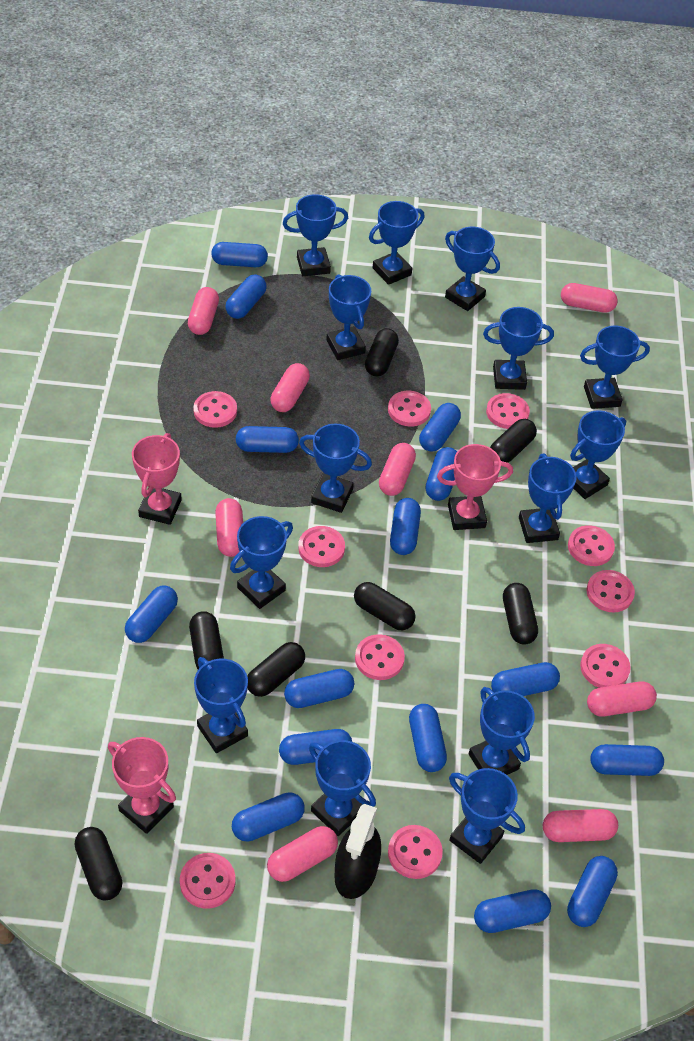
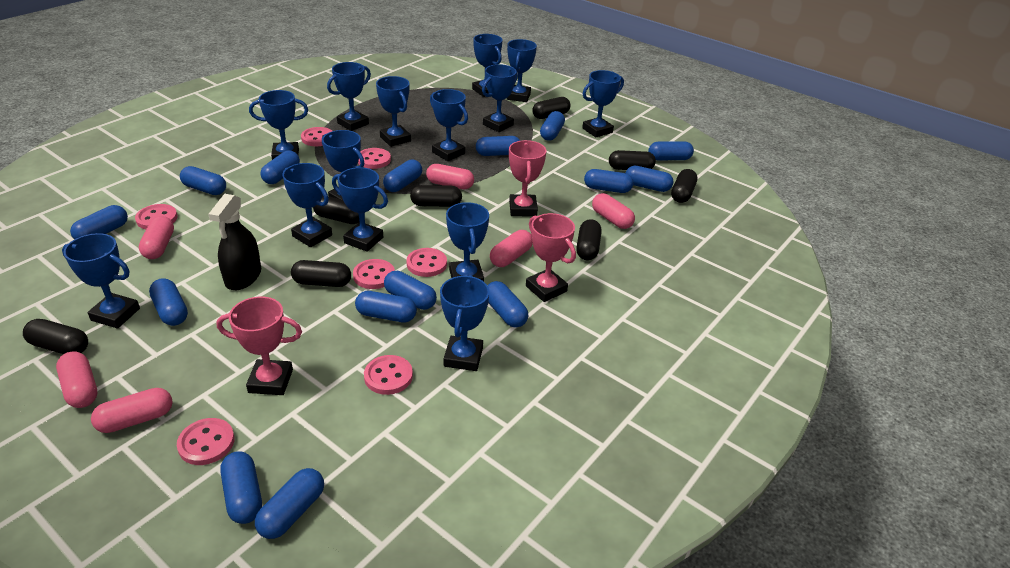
black capsule: 7 -> 8
pink button: 10 -> 7
pink capsule: 8 -> 6

